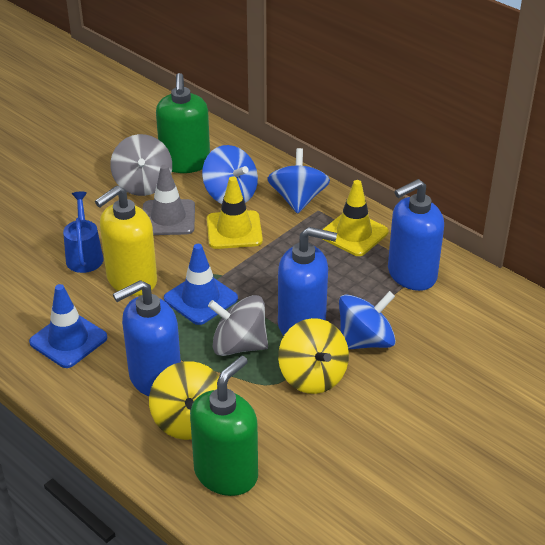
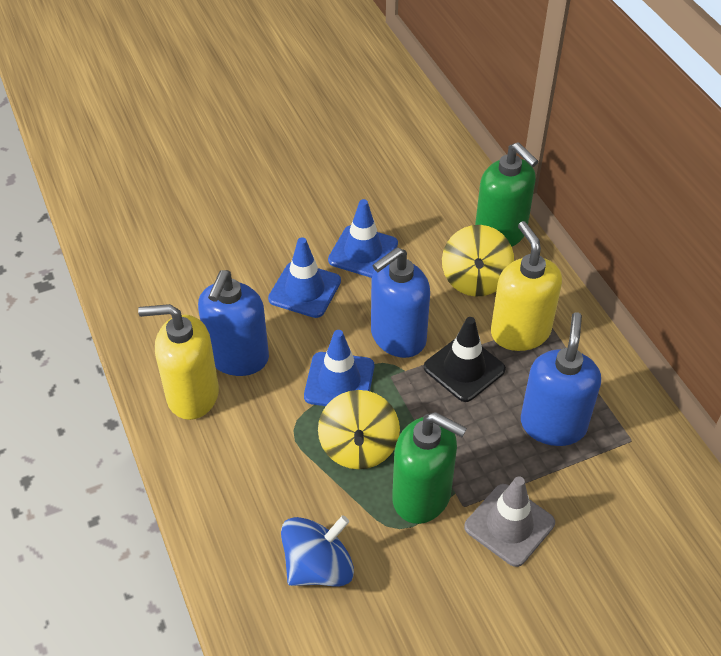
black traffic cone: 0 -> 1
blue spinning top: 3 -> 1
blue traffic cone: 2 -> 3
blue watering can: 1 -> 0
grey spinning top: 2 -> 0
yellow soap dispenser: 1 -> 2
yellow traffic cone: 2 -> 0

